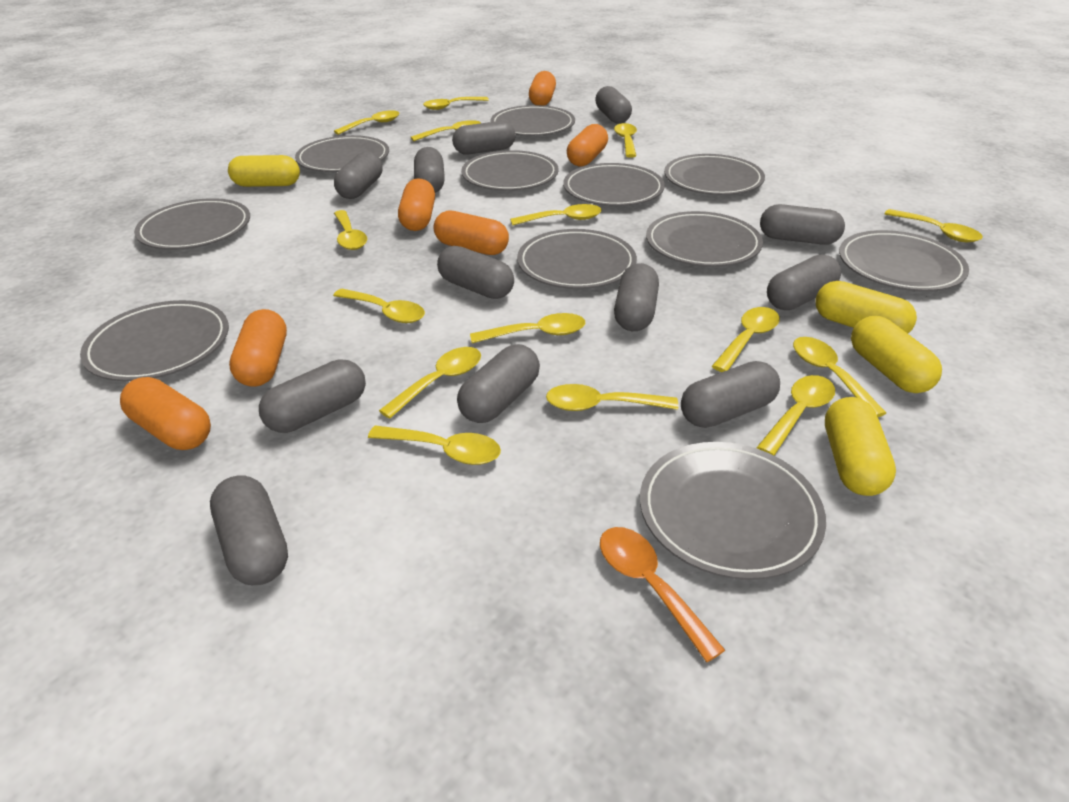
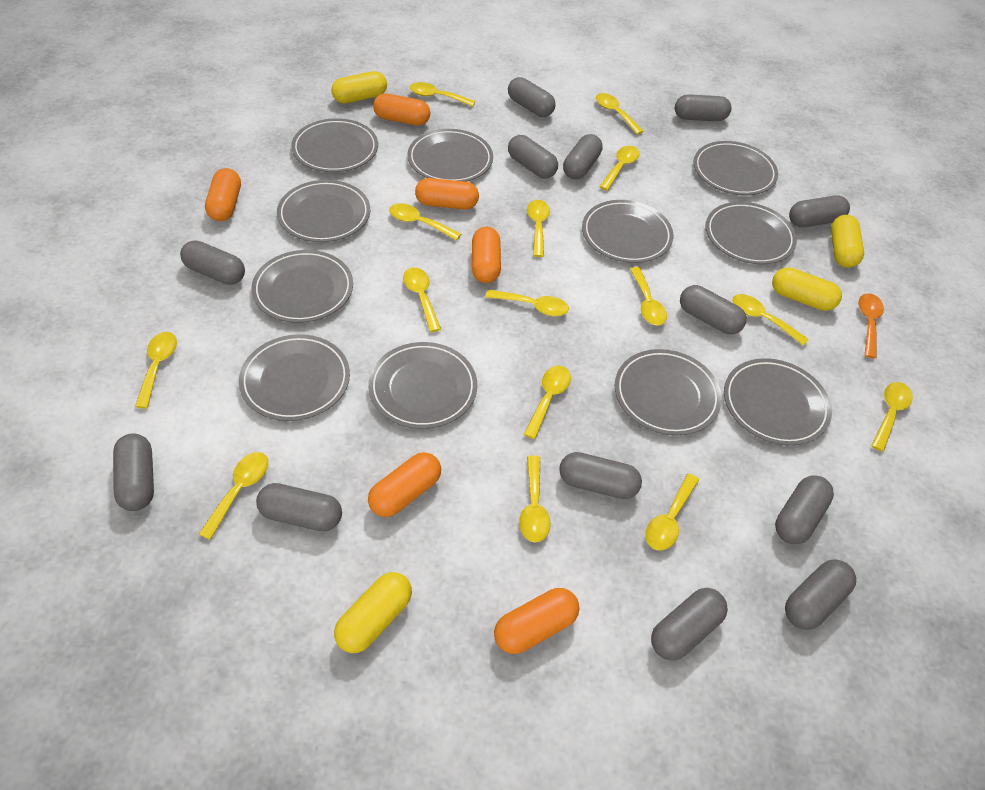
grey capsule: 12 -> 13

